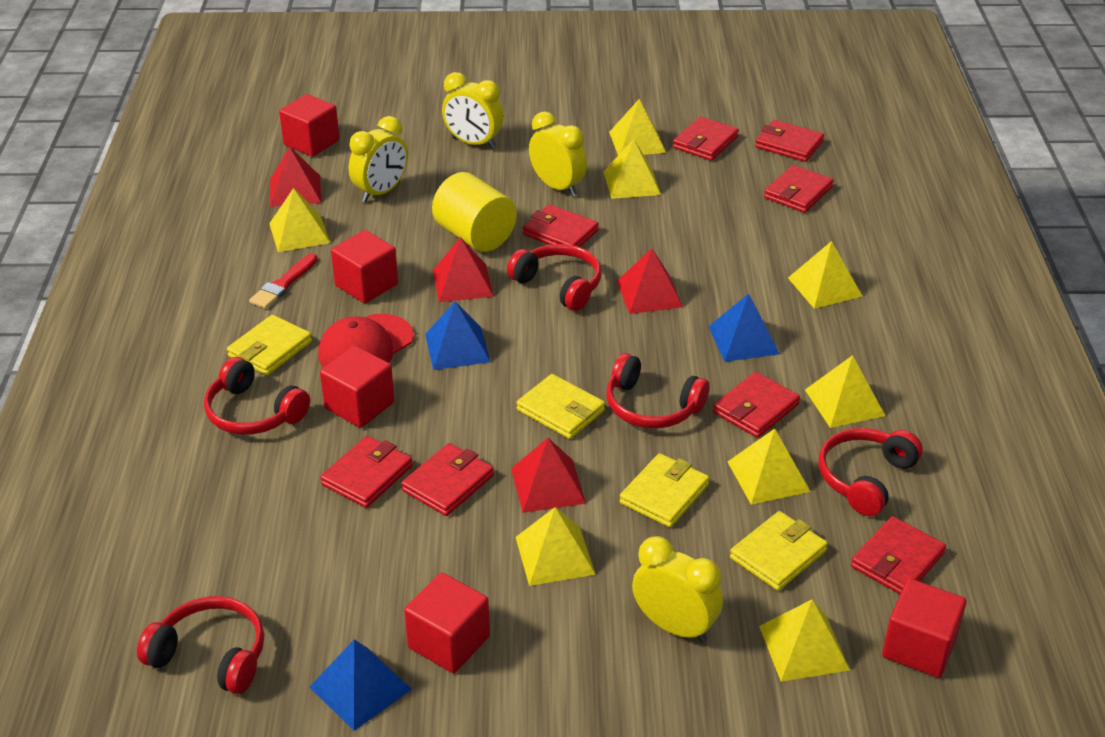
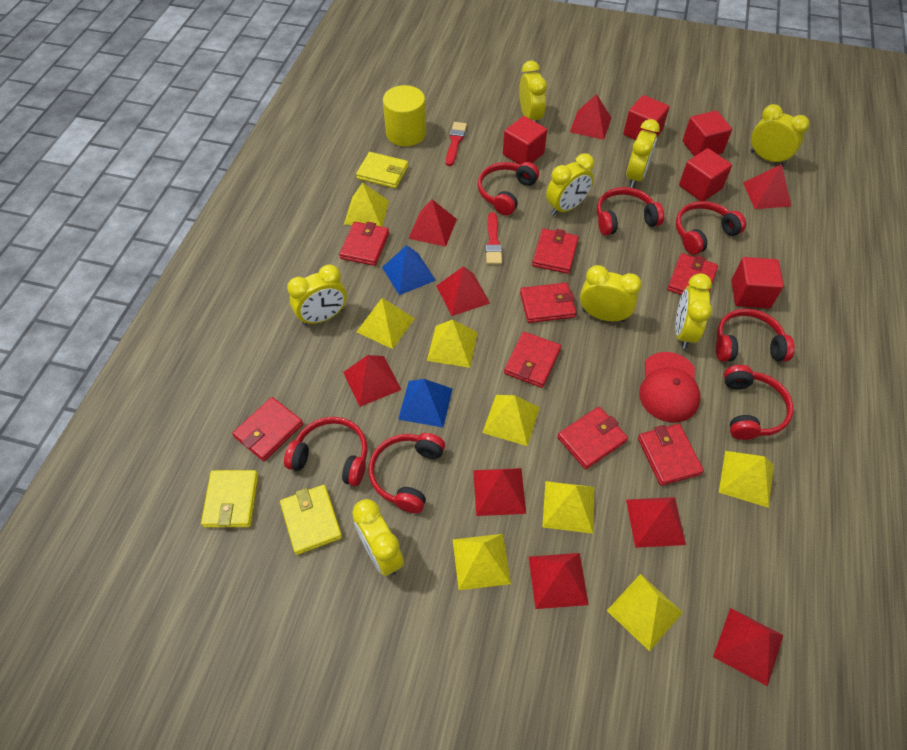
blue pyramid: 3 -> 2
red brush: 1 -> 2
red headphones: 5 -> 7
red pyramid: 4 -> 9
yellow clock: 4 -> 8
yellow wallet: 4 -> 3

